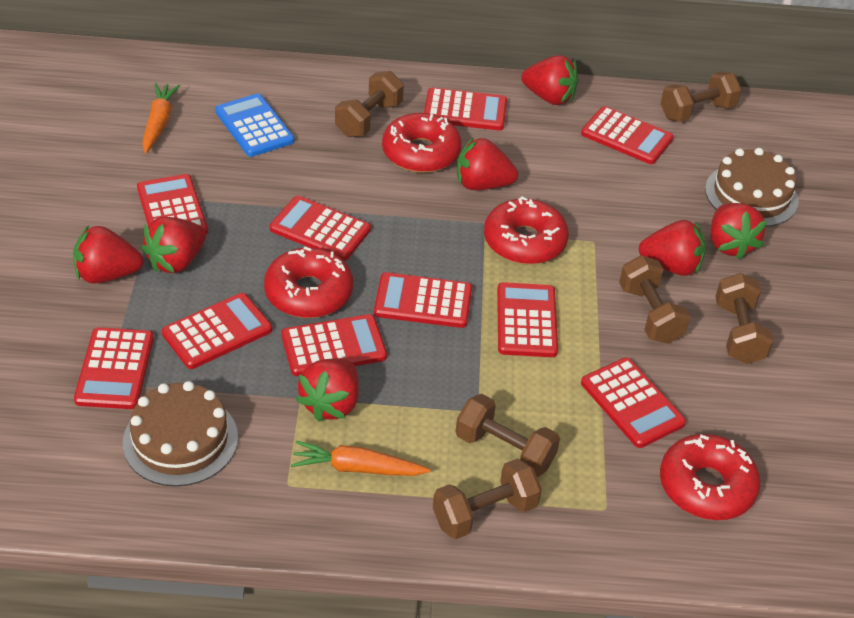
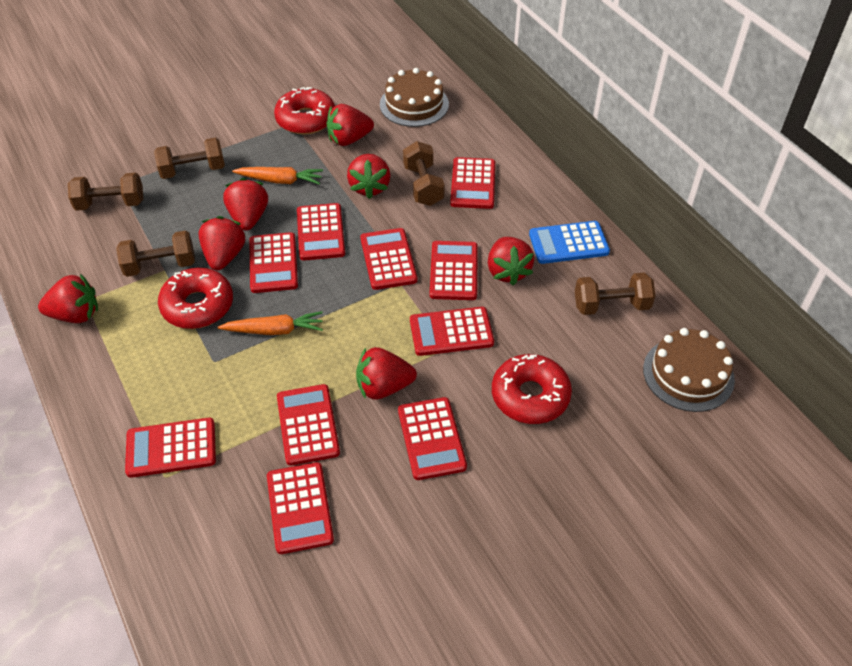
brown dumbbell: 6 -> 5
red donut: 4 -> 3

